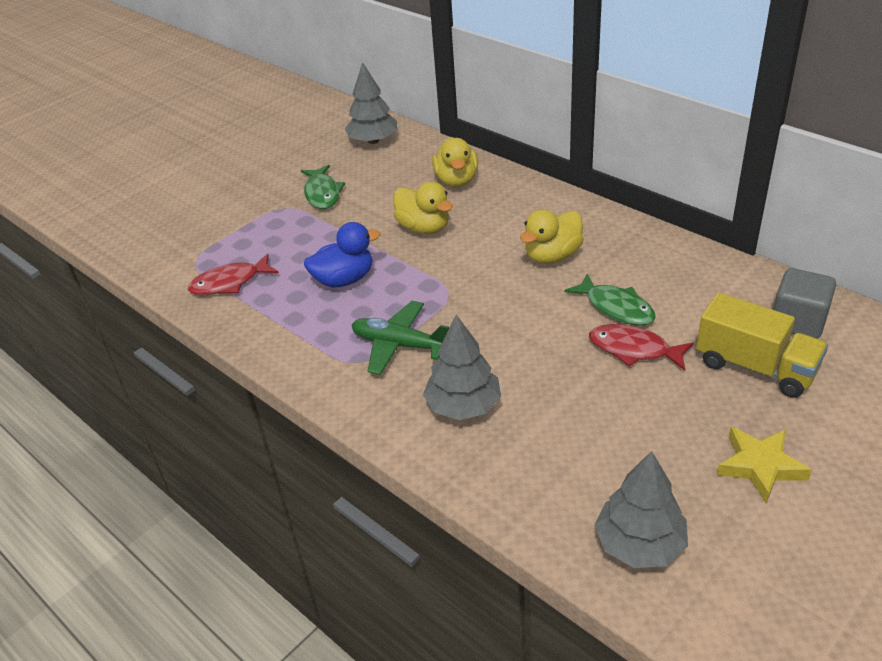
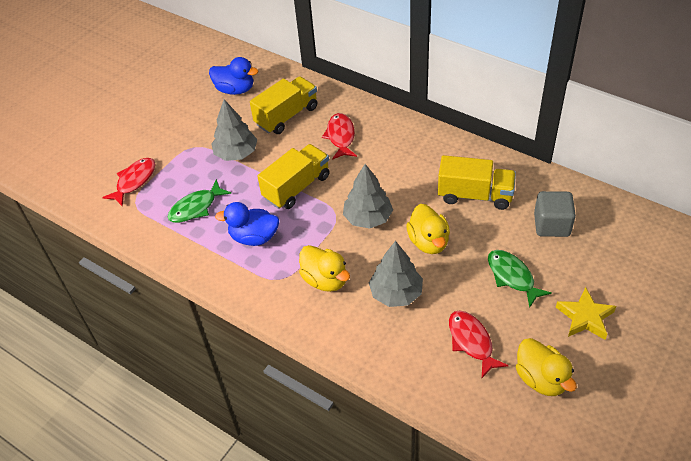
blue duck: 1 -> 2
green plane: 1 -> 0
red fish: 2 -> 3
yellow truck: 1 -> 3

